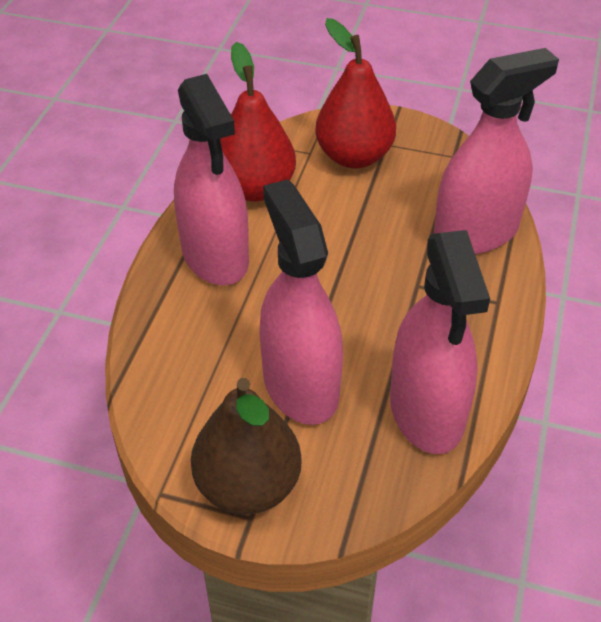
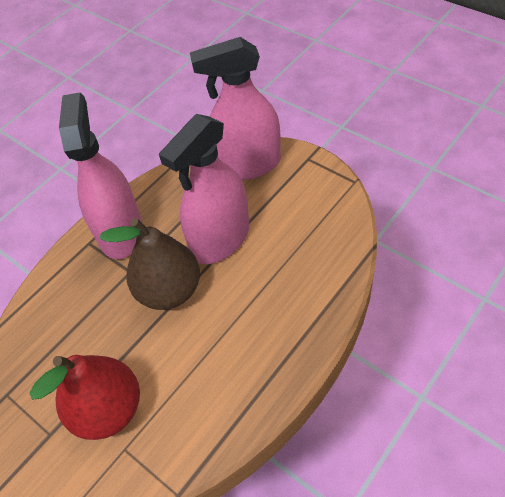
pink spray bottle: 4 -> 3
red pear: 2 -> 1

